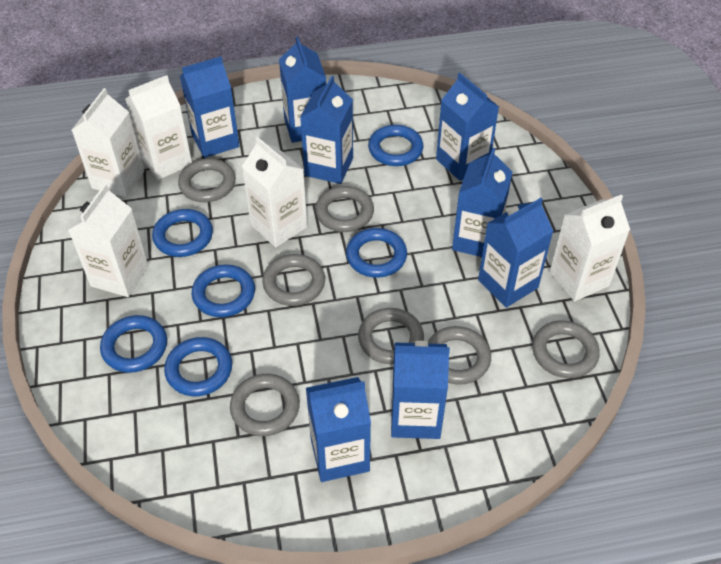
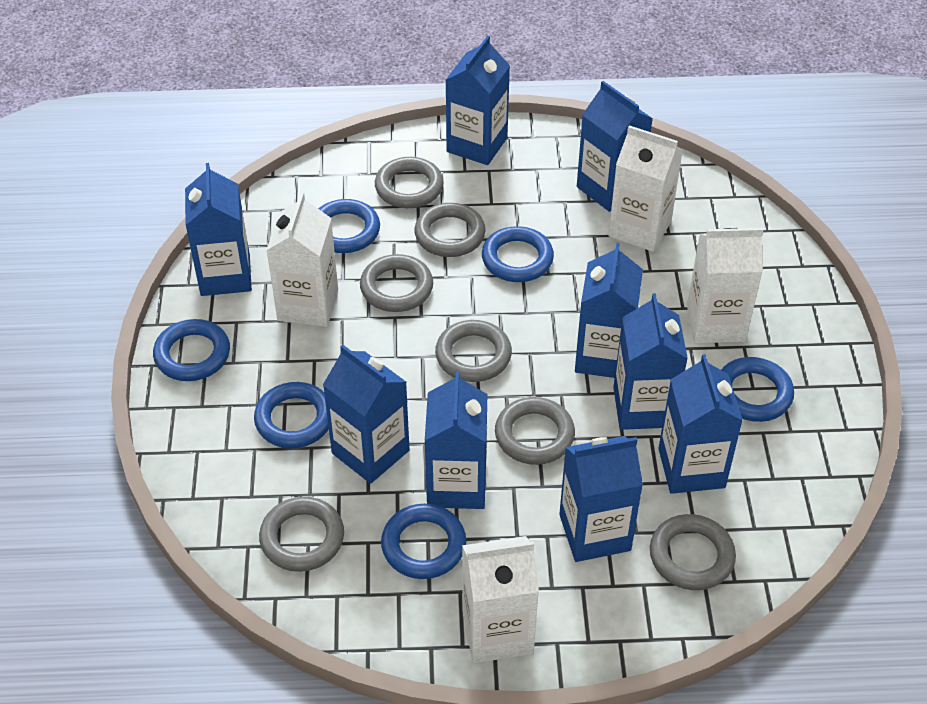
blue carton: 8 -> 9
white carton: 5 -> 4

